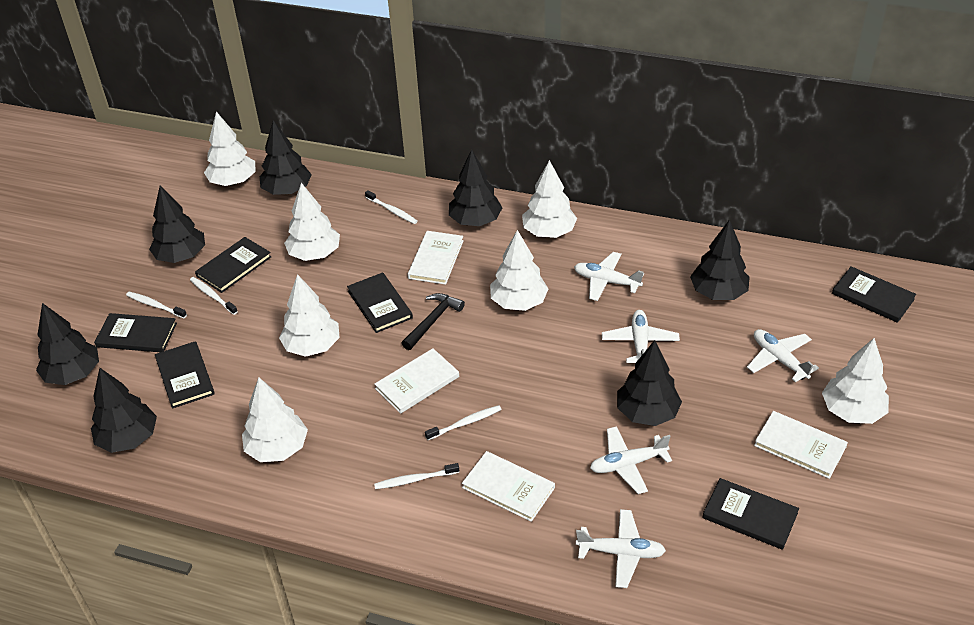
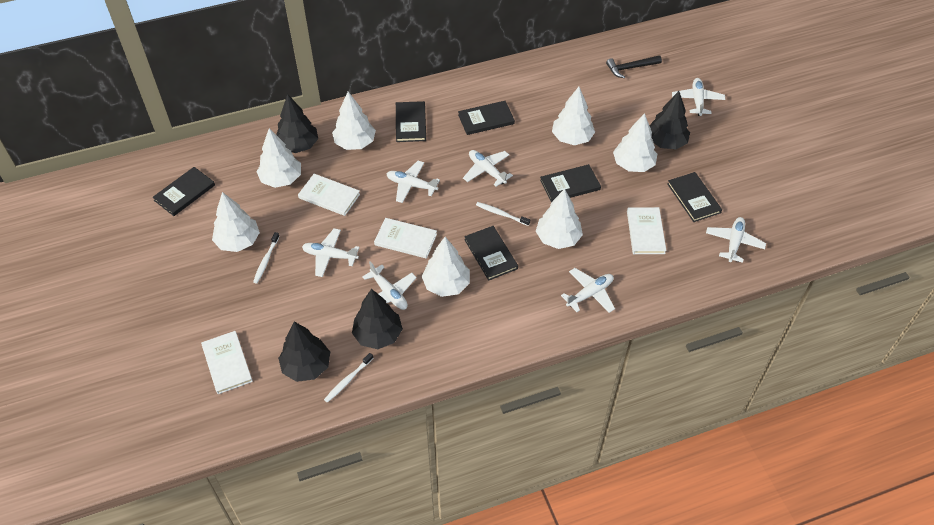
black tree: 7 -> 4
white plane: 5 -> 7
white toothbrush: 5 -> 3

